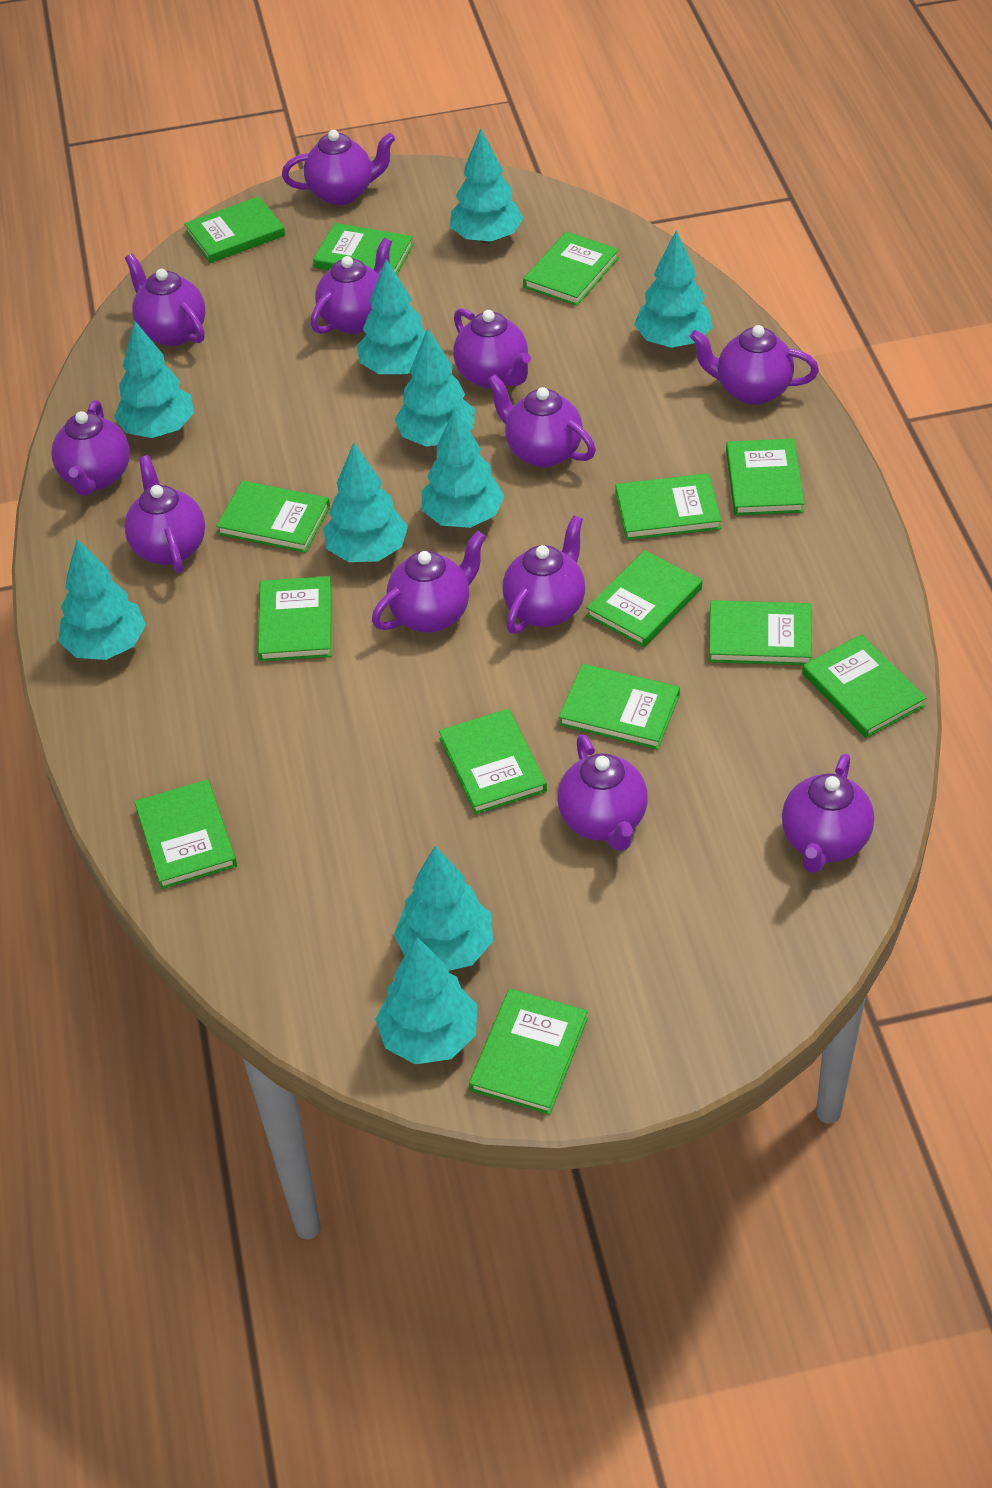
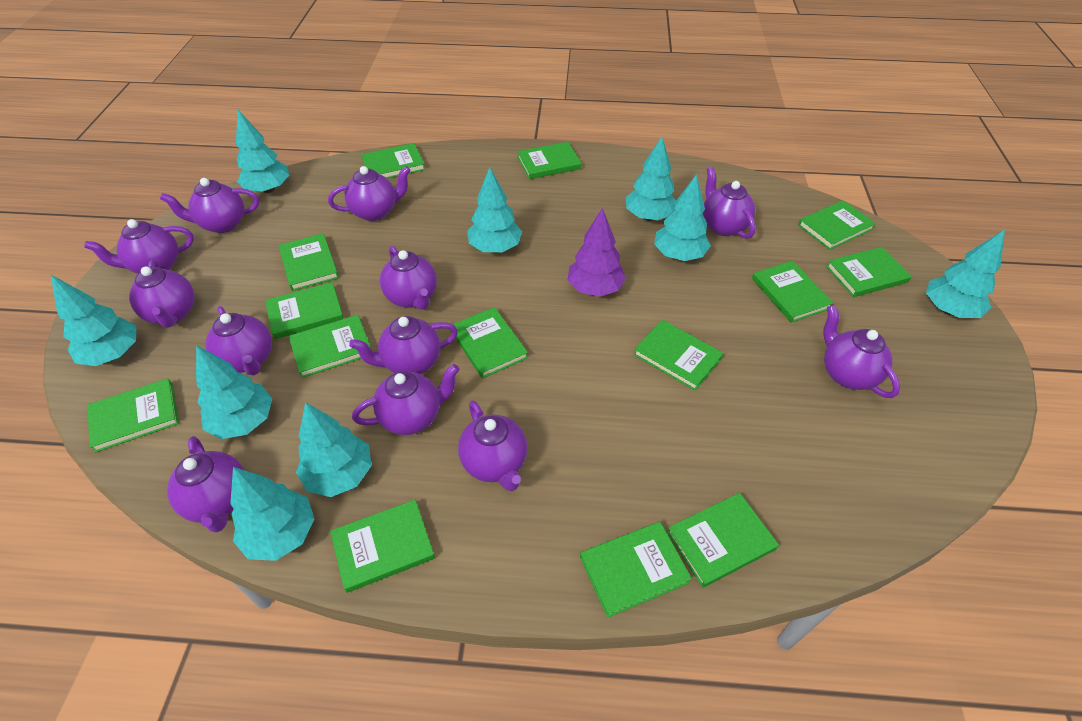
purple tree: 0 -> 1
turquoise tree: 10 -> 9

